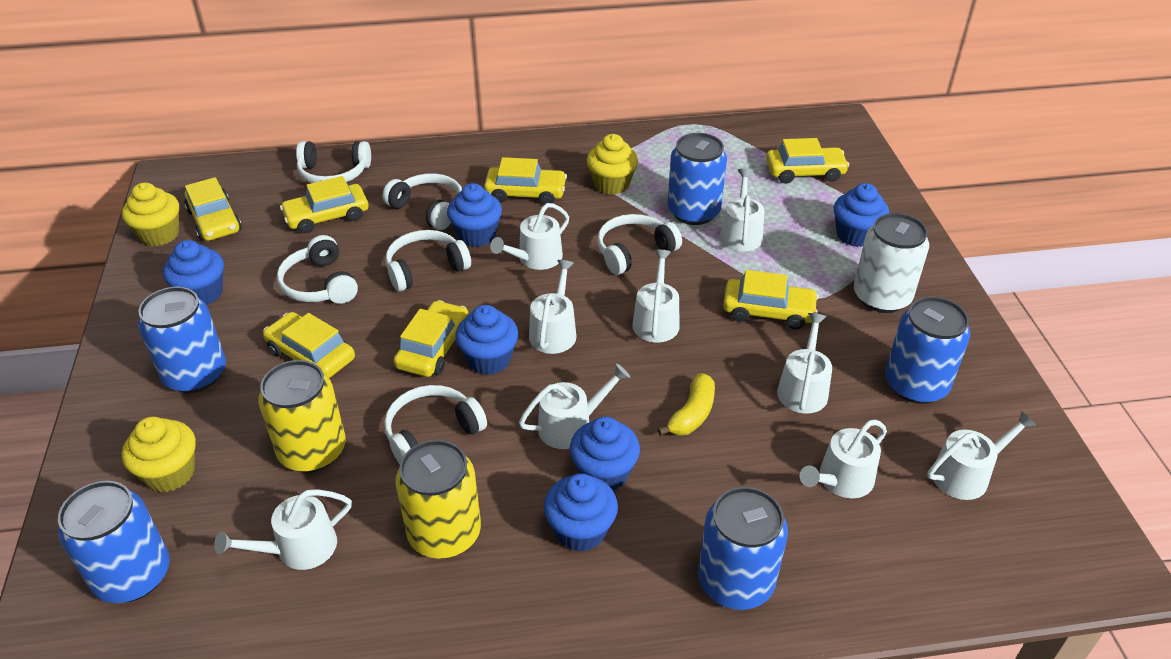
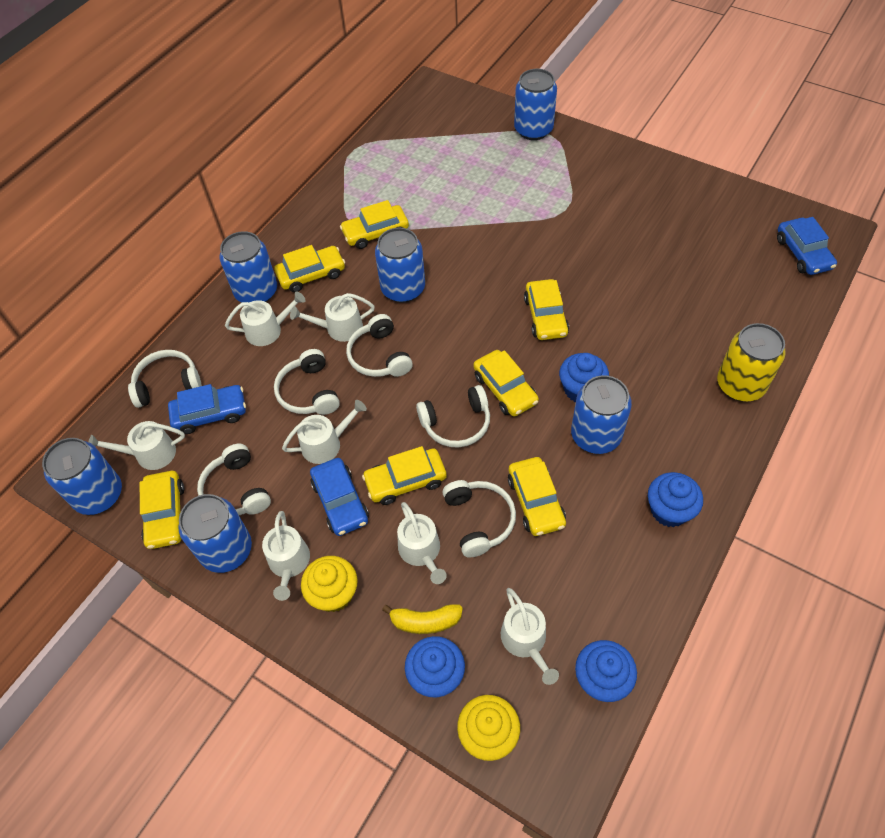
blue can: 5 -> 6
blue car: 0 -> 3
blue cupcake: 6 -> 4
white can: 1 -> 0
white watering can: 9 -> 7
yellow can: 2 -> 1
yellow cupcake: 3 -> 2

